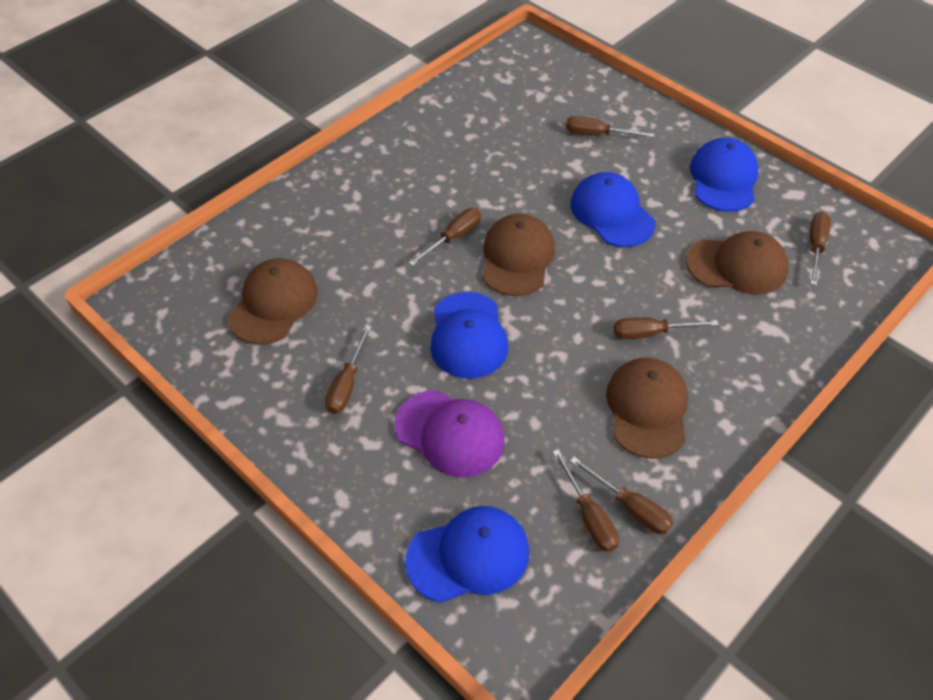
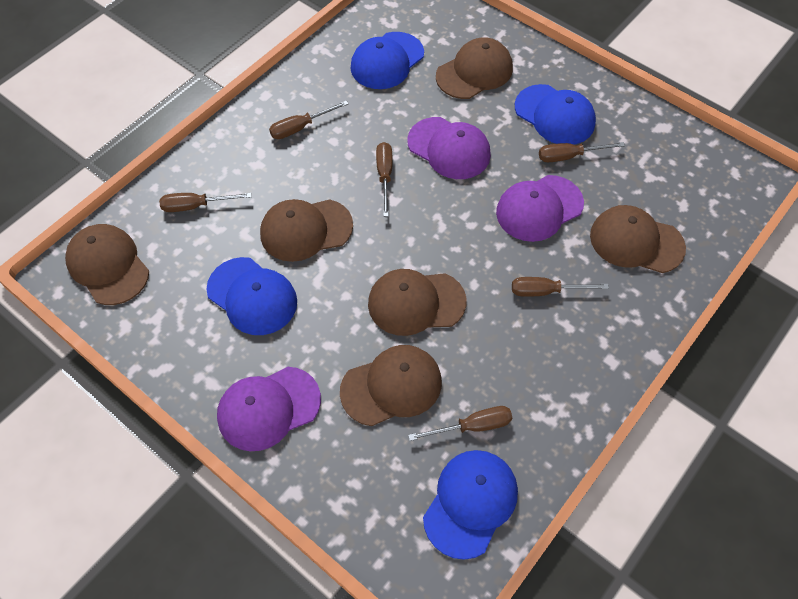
brown cap: 4 -> 6
brown screwdriver: 7 -> 6
purple cap: 1 -> 3

